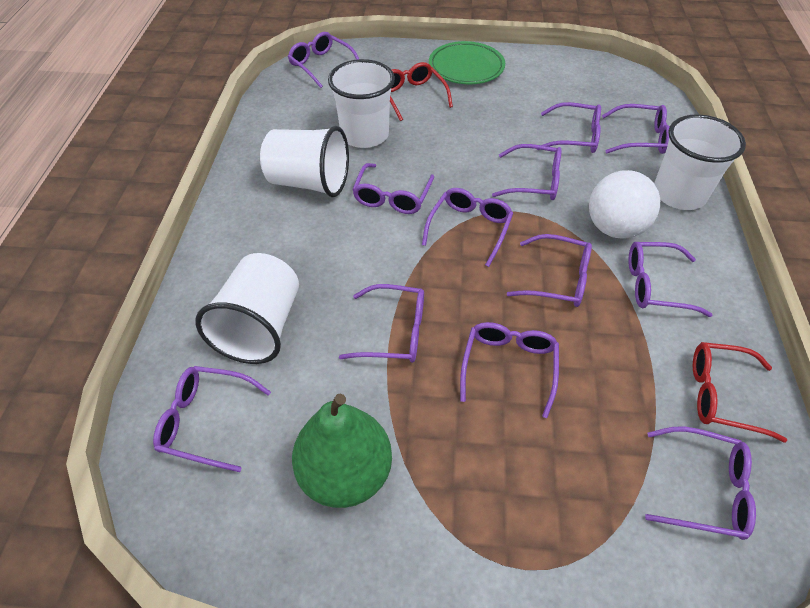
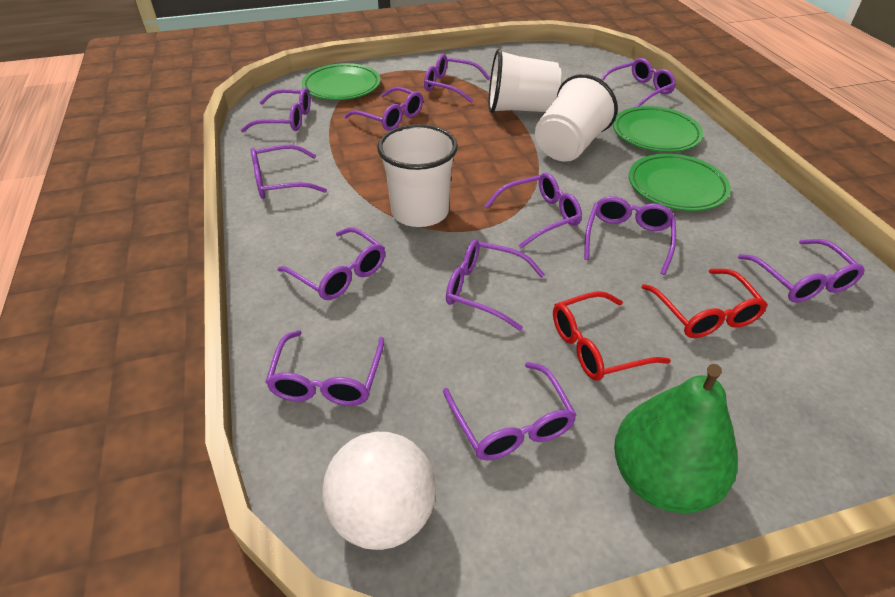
green plate: 1 -> 3
white cup: 4 -> 3

